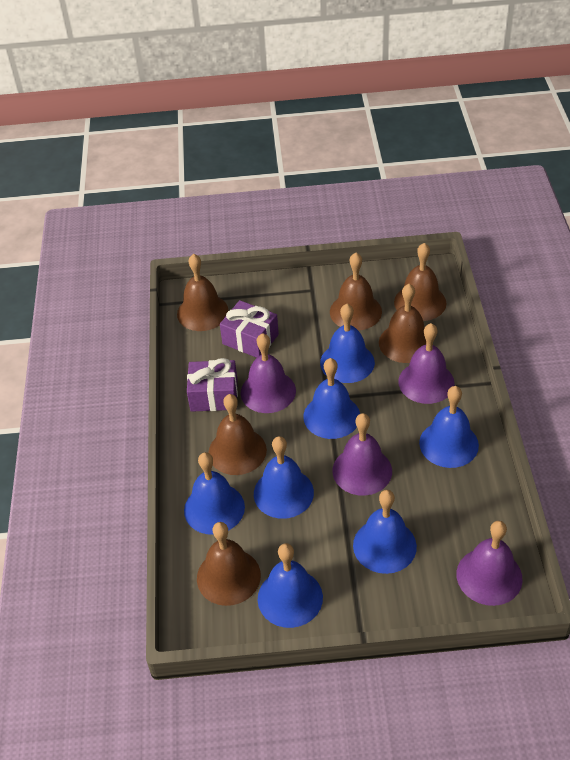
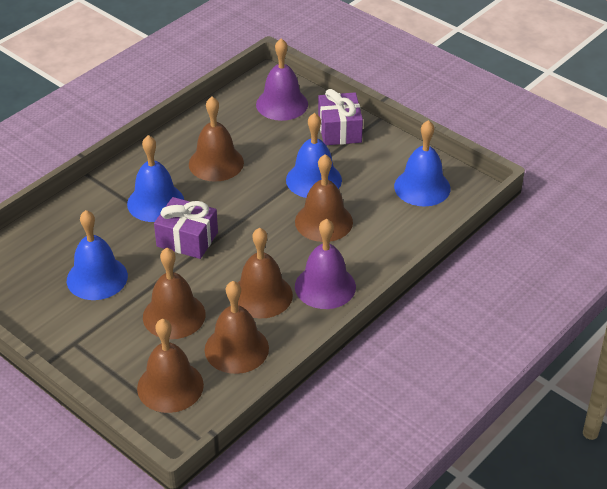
blue bell: 7 -> 4
purple bell: 4 -> 2

